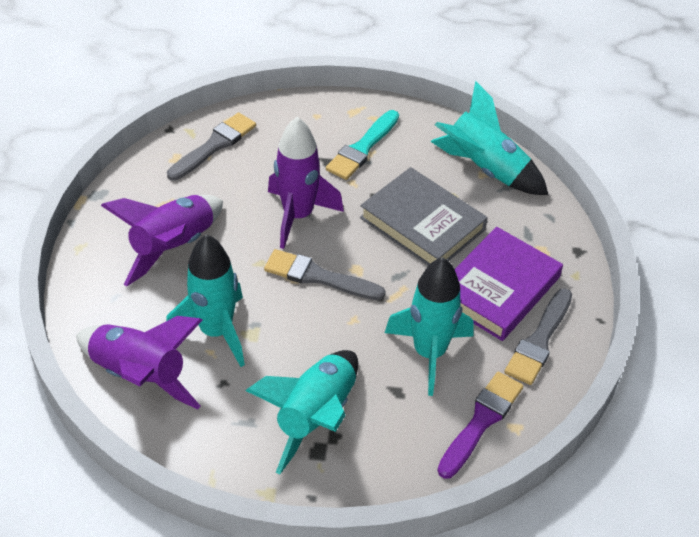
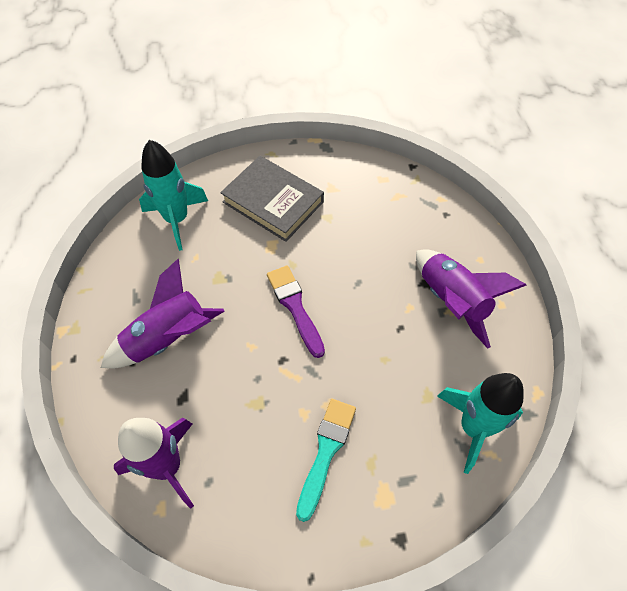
grey brush: 3 -> 0
purple book: 1 -> 0
turquoise rocket: 4 -> 2

